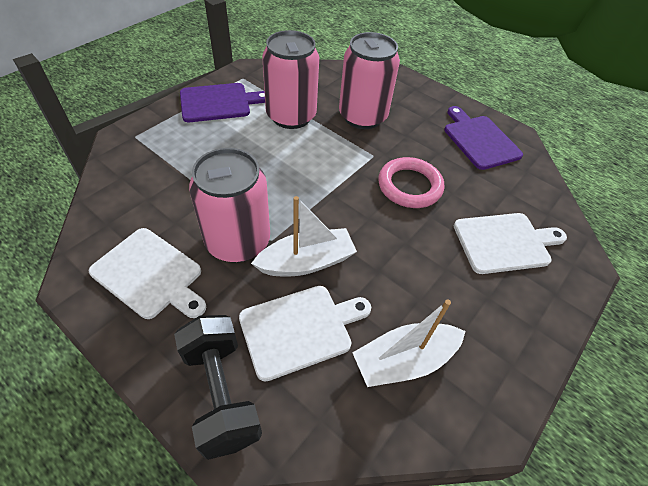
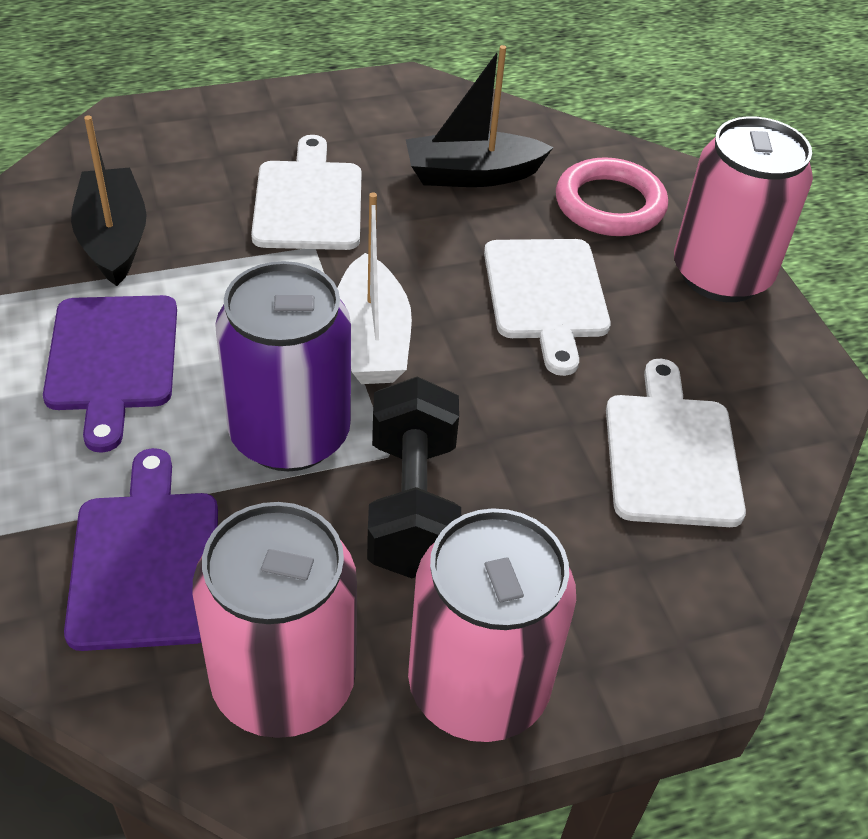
black boat: 0 -> 2
purple can: 0 -> 1
white boat: 2 -> 1

